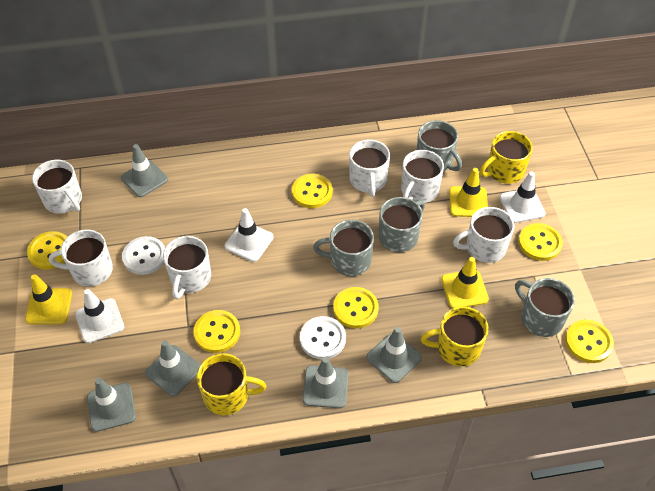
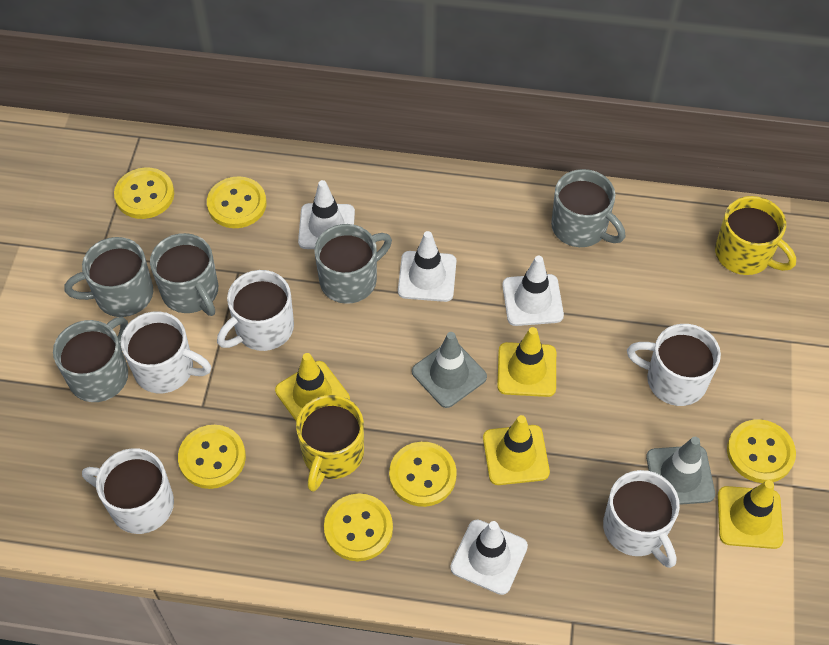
grey mug: 4 -> 5
grey traffic cone: 5 -> 2
white button: 2 -> 0
white mug: 6 -> 5
white traffic cone: 3 -> 4
yellow mug: 3 -> 2
yellow traffic cone: 3 -> 4

